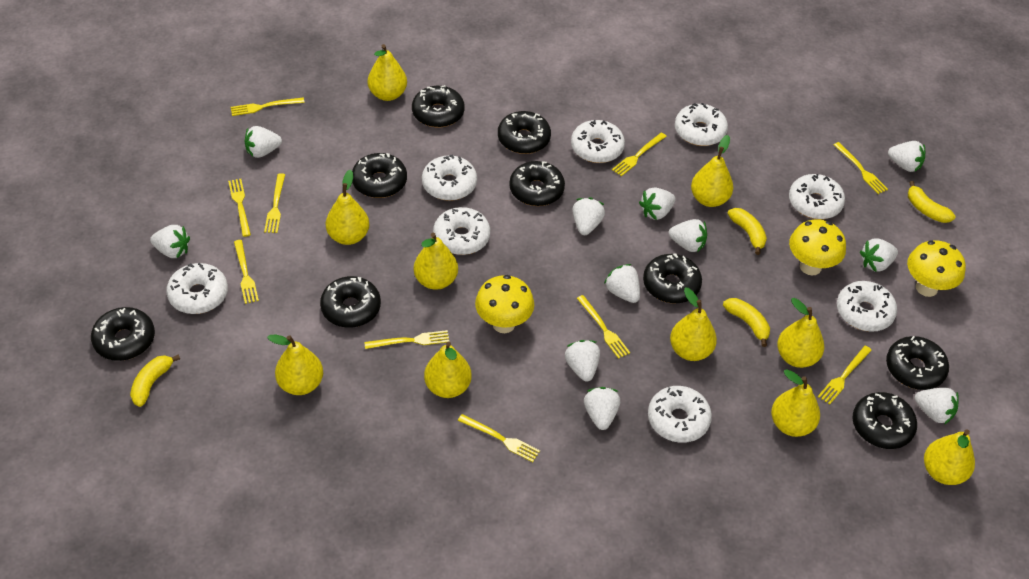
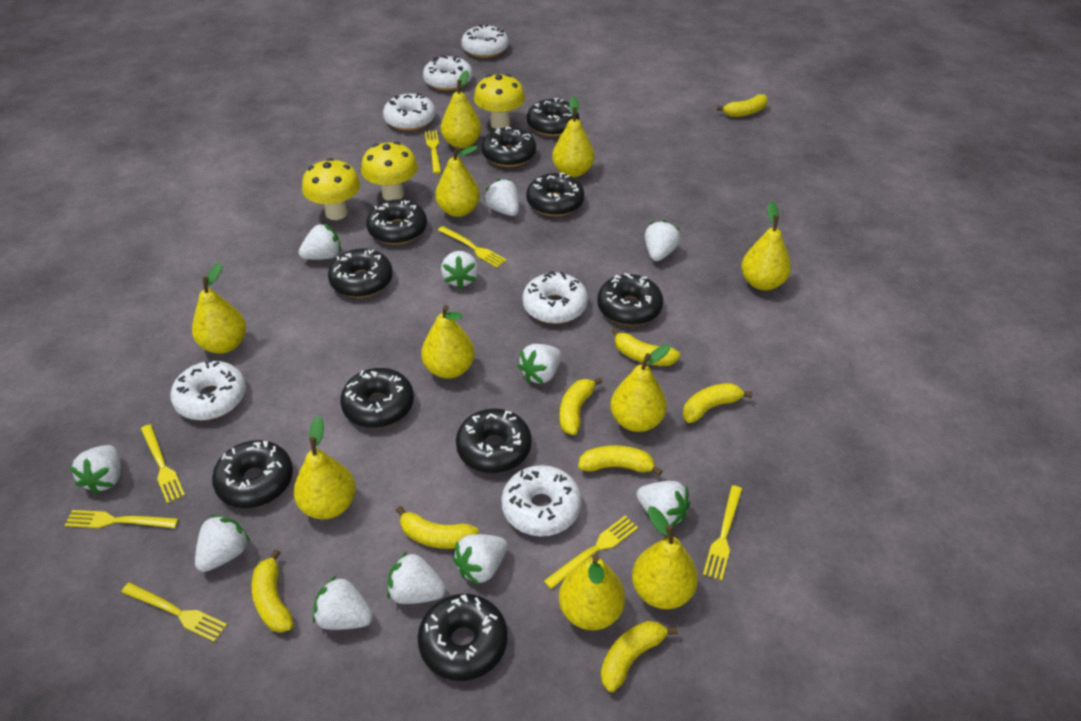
black donut: 9 -> 10
white donut: 8 -> 6
yellow banana: 4 -> 8
yellow fork: 10 -> 7

